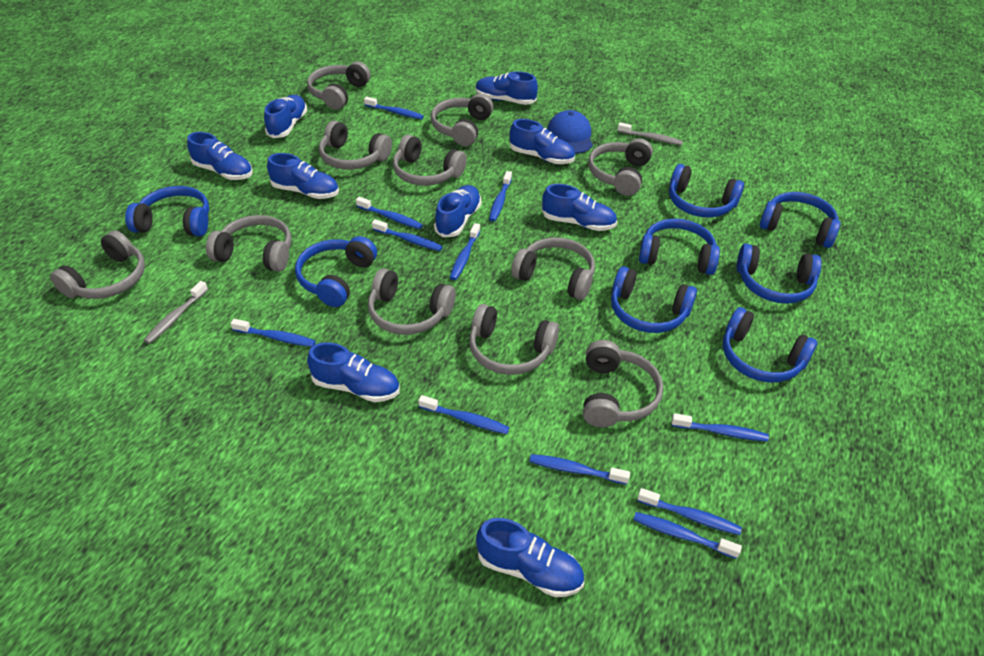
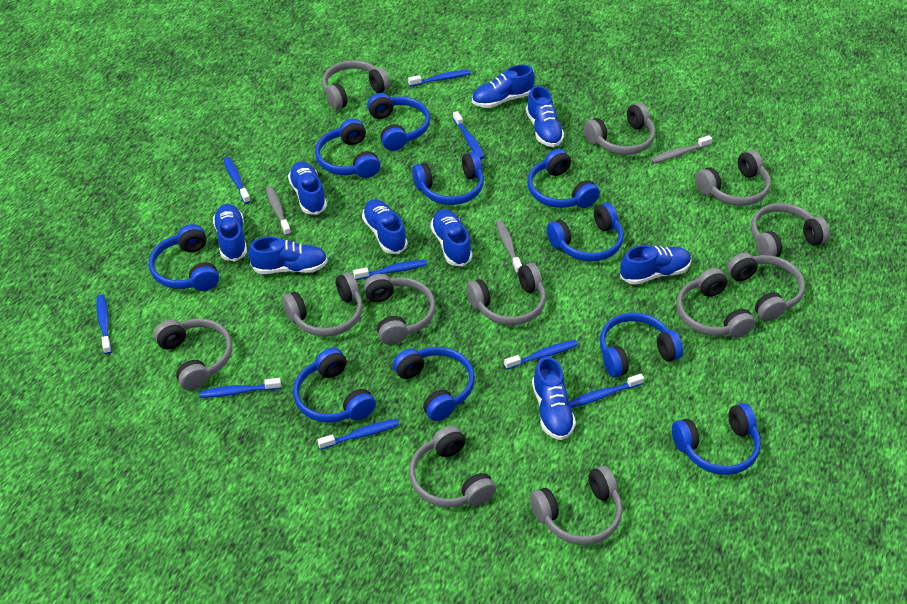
blue cap: 1 -> 0
blue headphones: 8 -> 10
blue toothbrush: 11 -> 9
grey headphones: 11 -> 12
grey toothbrush: 2 -> 3

